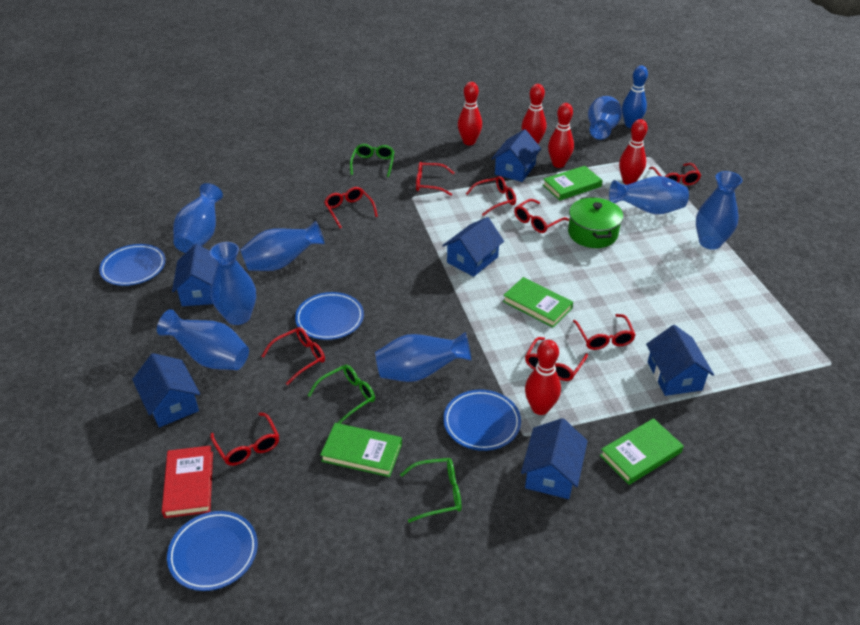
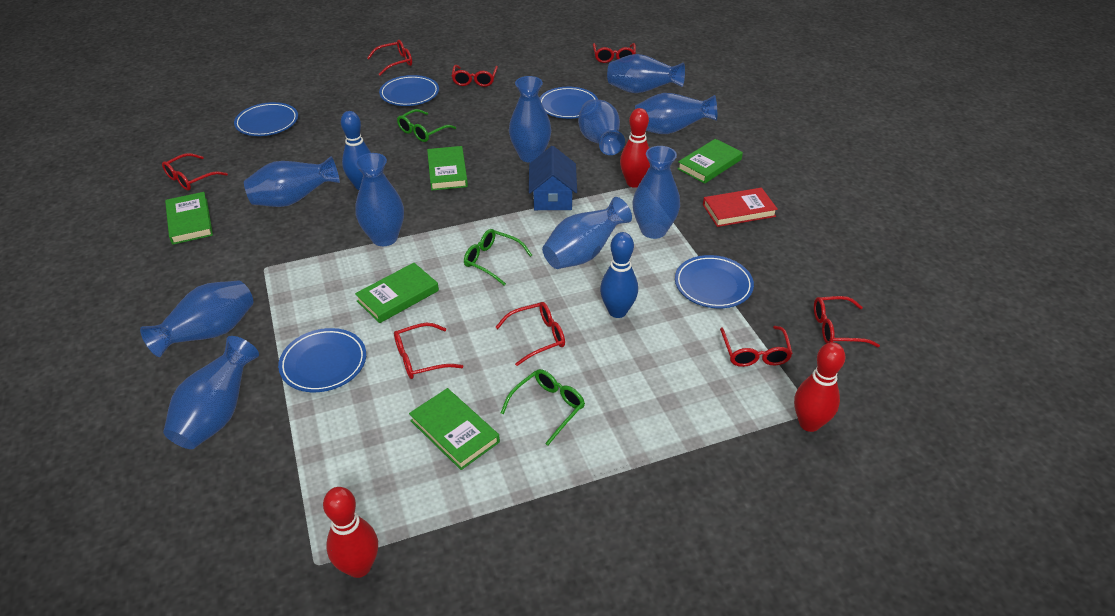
blue bowling pin: 1 -> 2
blue house: 6 -> 1
blue plate: 4 -> 5
blue vase: 8 -> 10
green book: 4 -> 5
green pot: 1 -> 0
red bowling pin: 5 -> 3
red glasses: 9 -> 8

